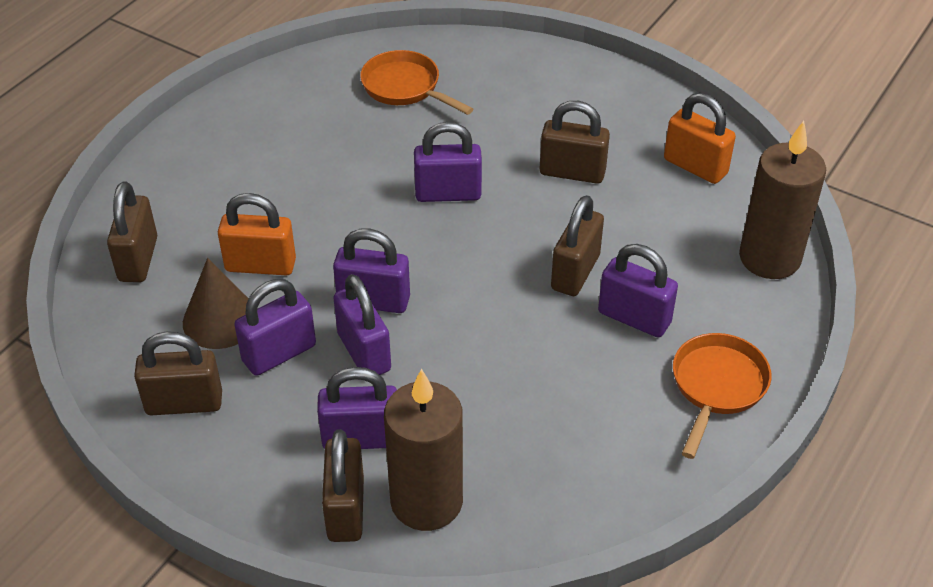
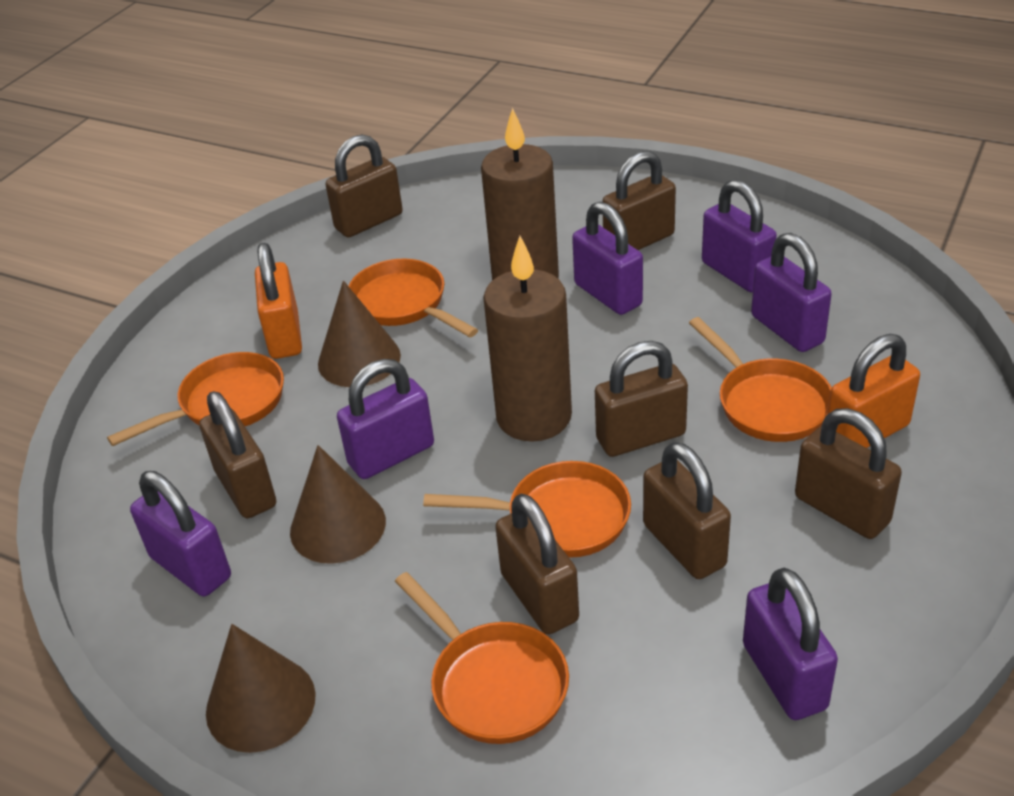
brown cone: 1 -> 3
brown padlock: 5 -> 7
orange pan: 2 -> 5

